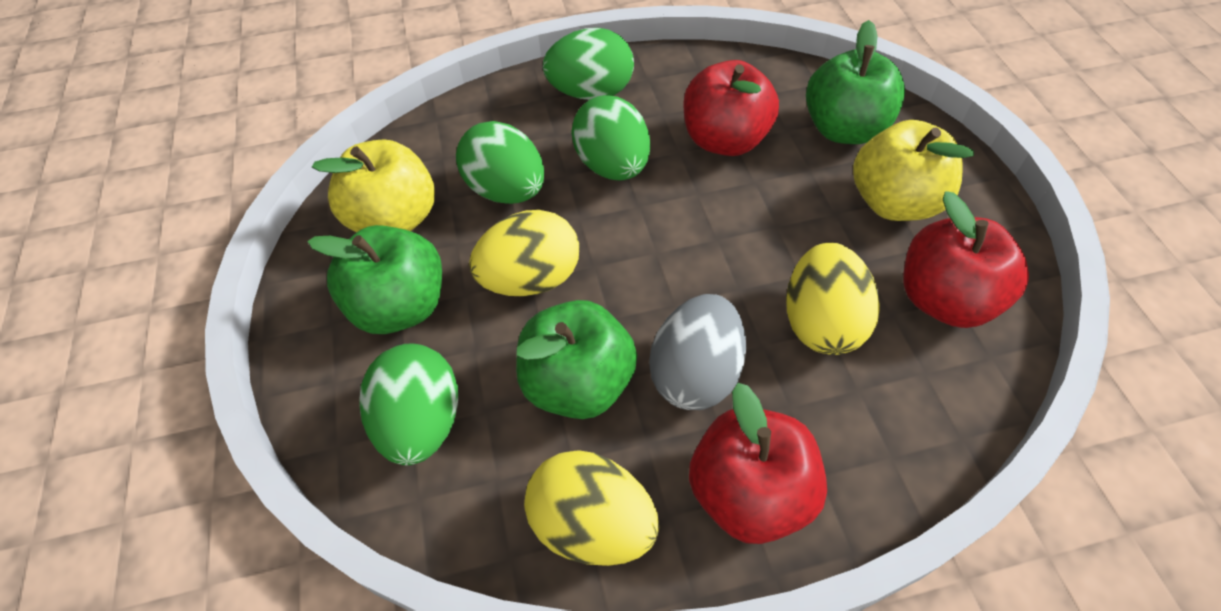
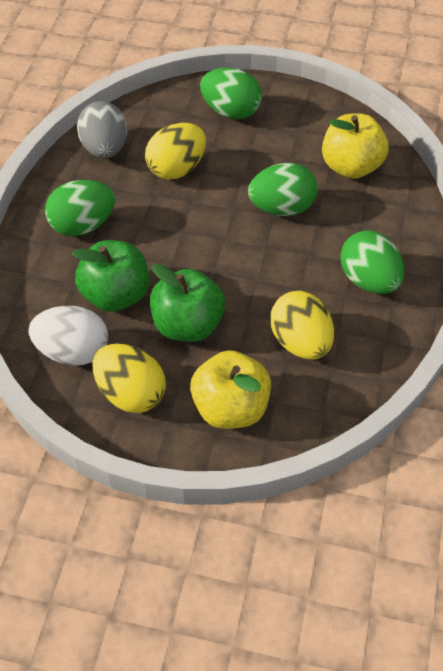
green apple: 3 -> 2
red apple: 3 -> 0
white egg: 0 -> 1

